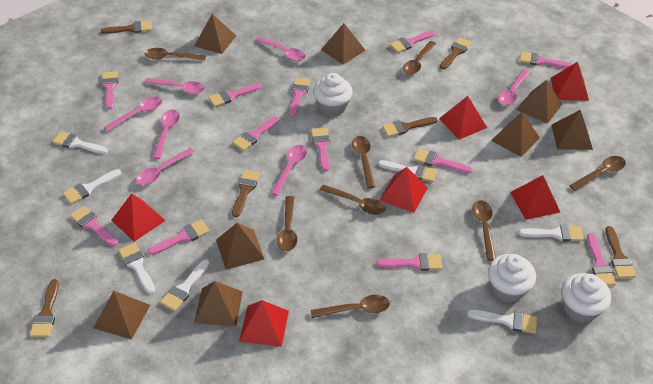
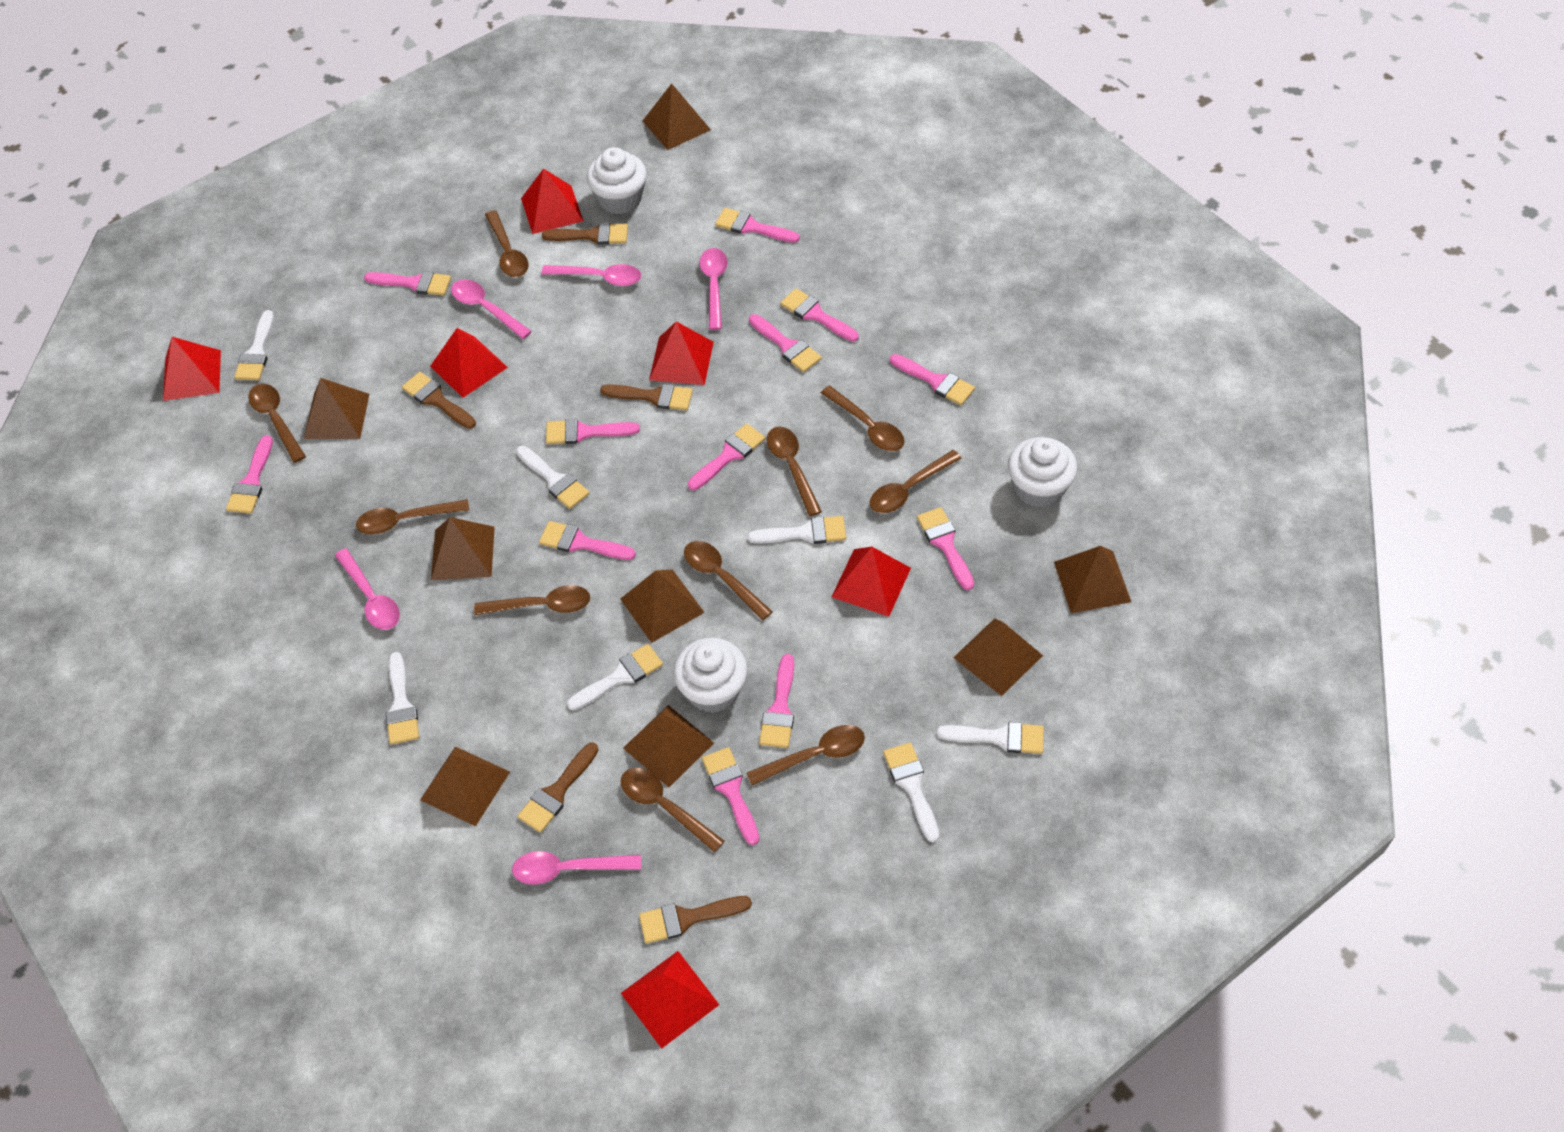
brown brush: 6 -> 5
brown spoon: 8 -> 10
pink spoon: 7 -> 5

